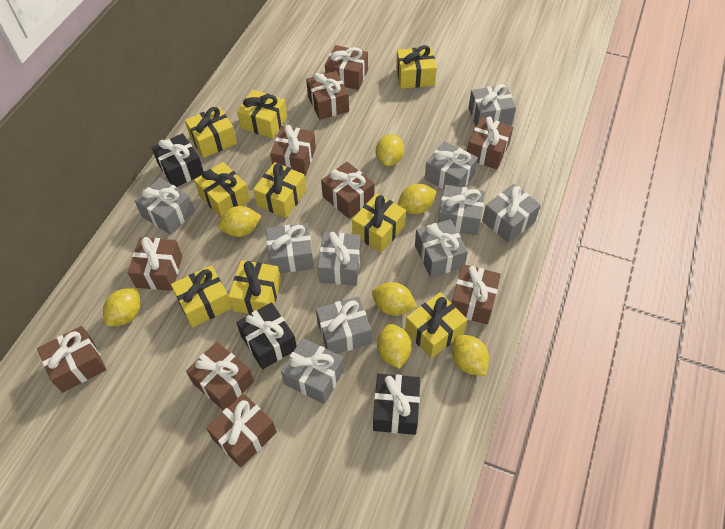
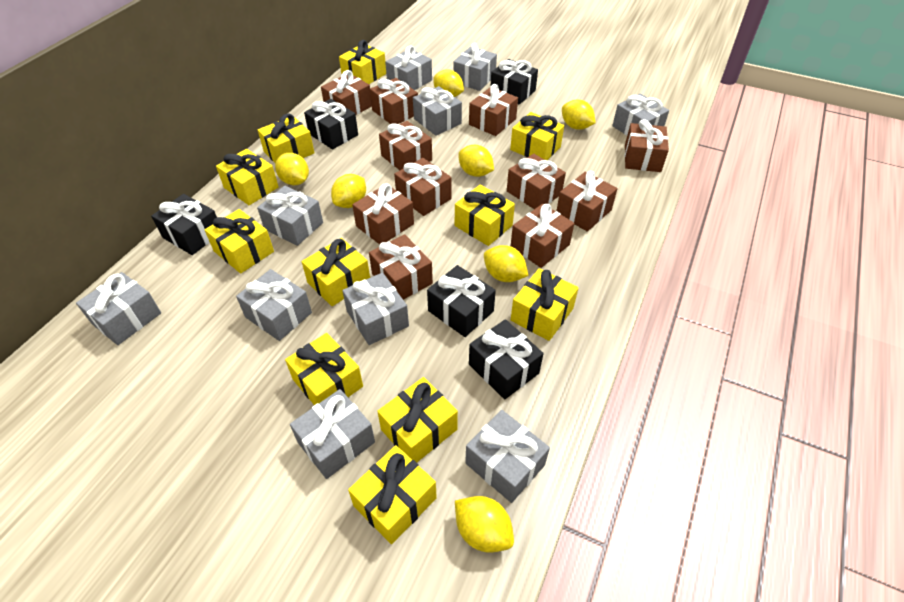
black gift: 3 -> 5
brown gift: 10 -> 11
yellow gift: 9 -> 11

